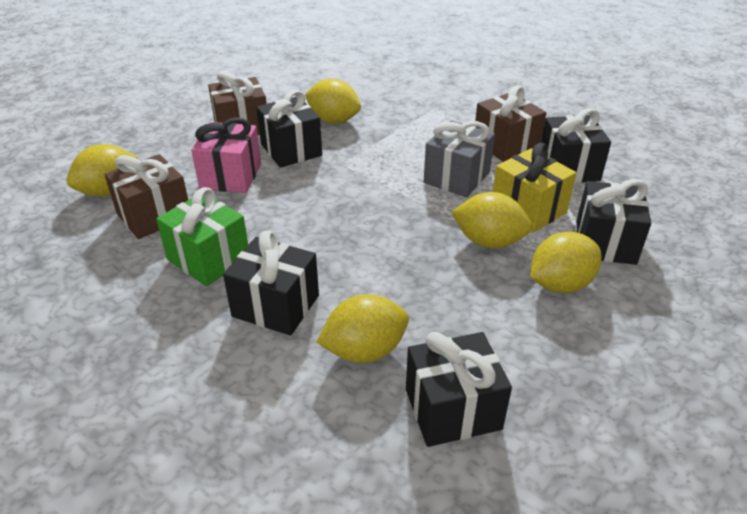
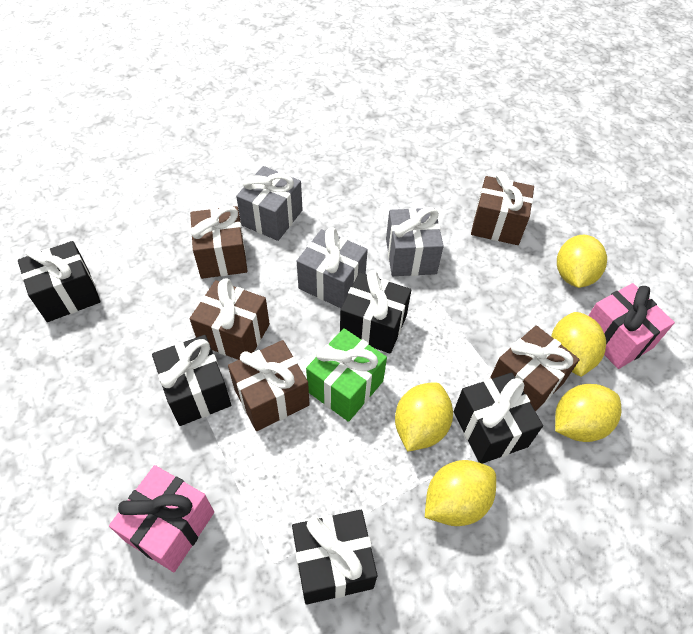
brown gift: 3 -> 5
grey gift: 1 -> 3
pink gift: 1 -> 2
yellow gift: 1 -> 0

